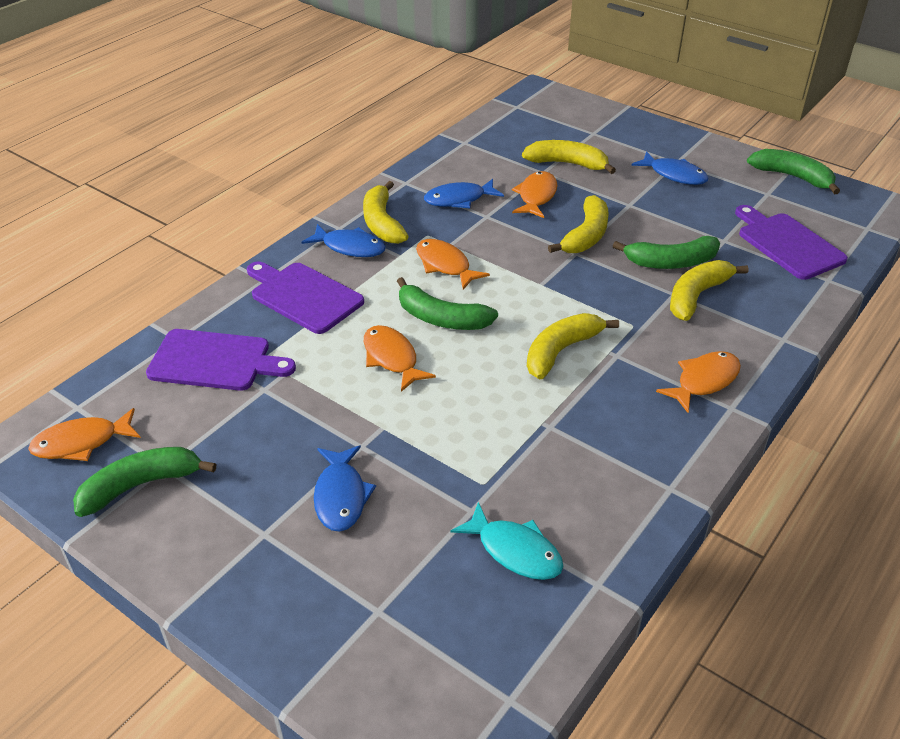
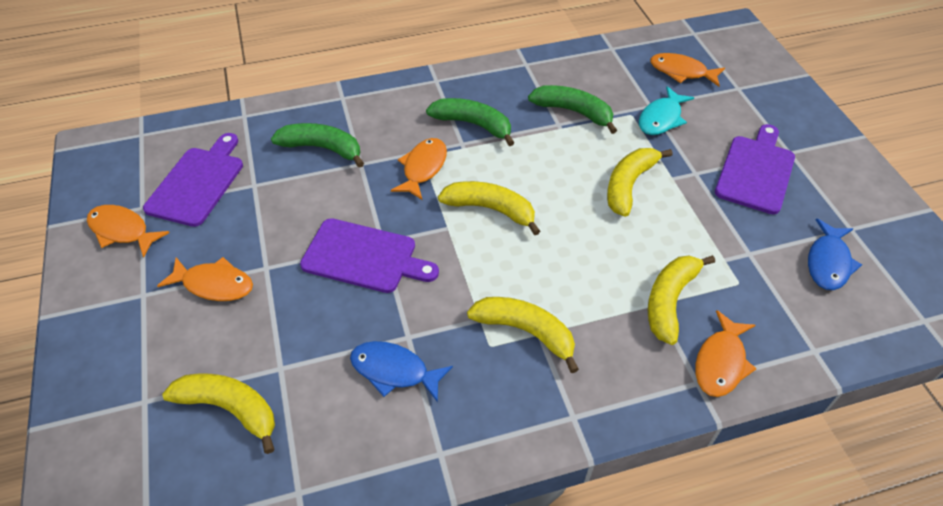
blue fish: 4 -> 2
green banana: 4 -> 3

